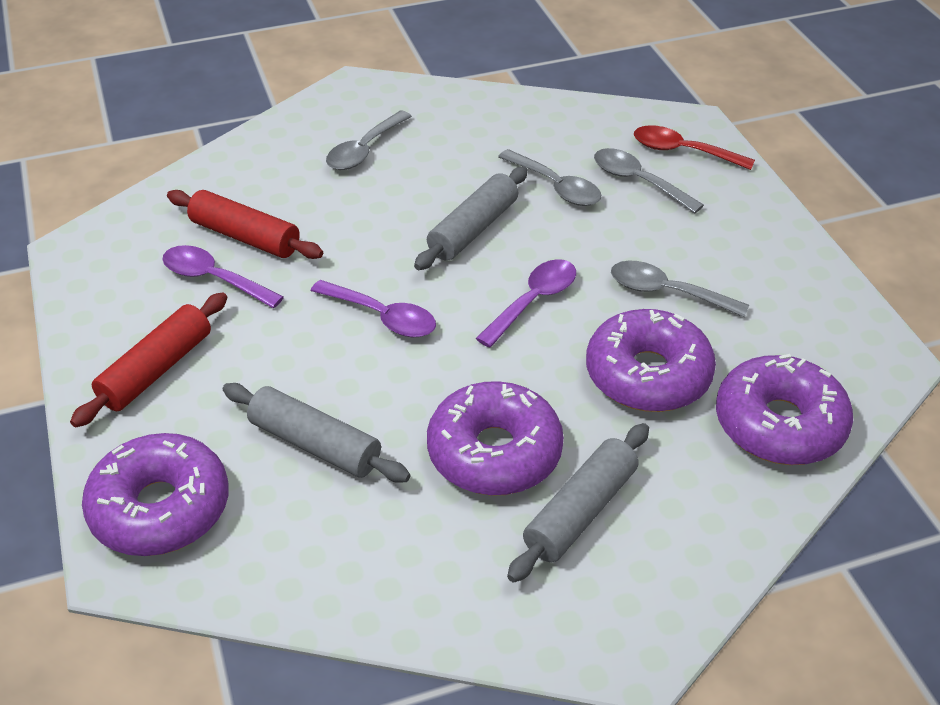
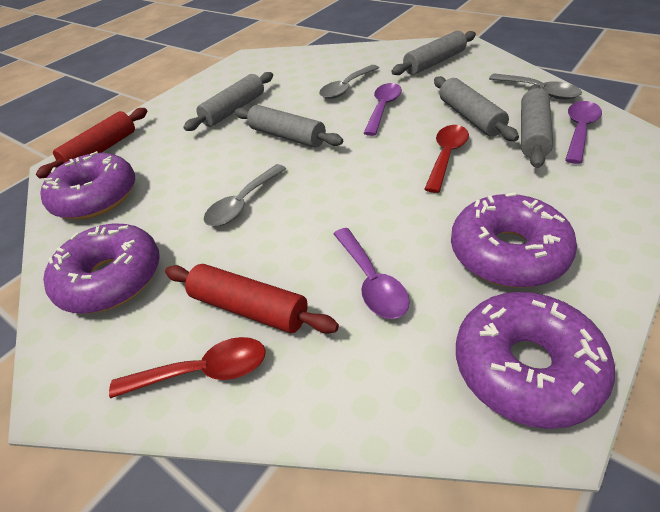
grey rolling pin: 3 -> 5
grey spoon: 4 -> 3
red spoon: 1 -> 2

